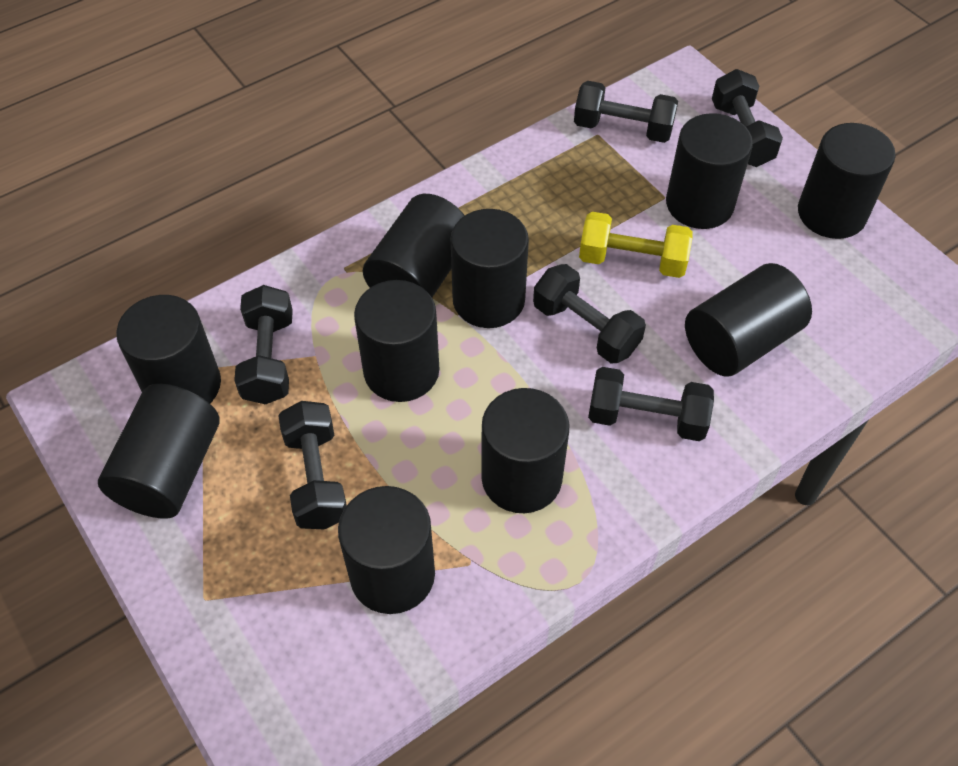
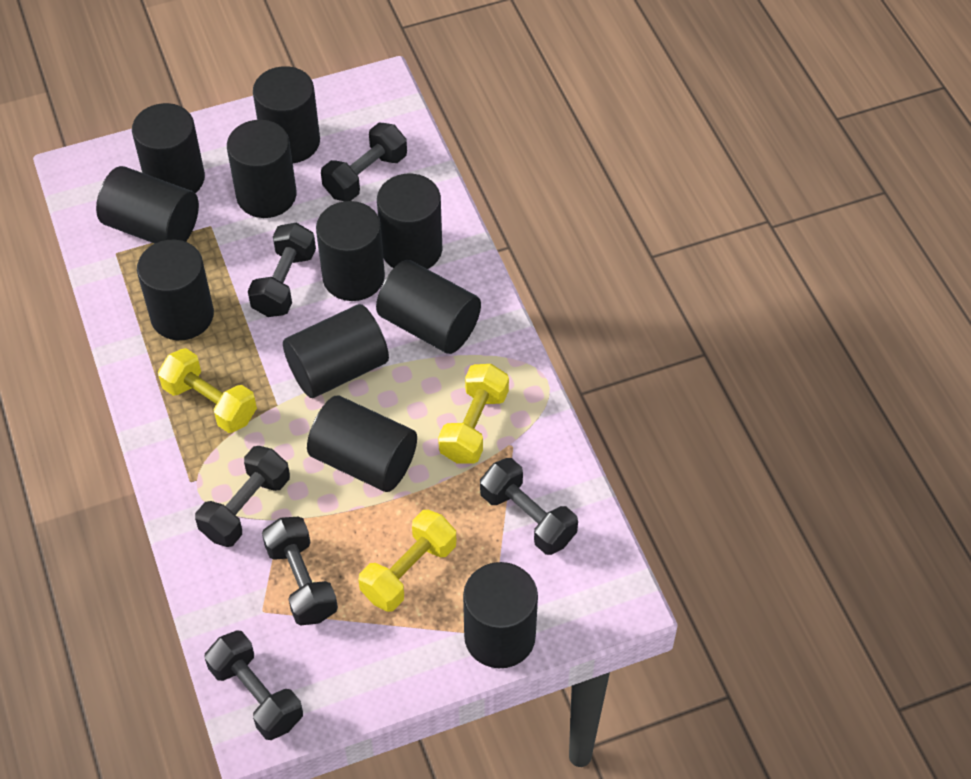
black cylinder: 10 -> 11
yellow dumbbell: 1 -> 3

